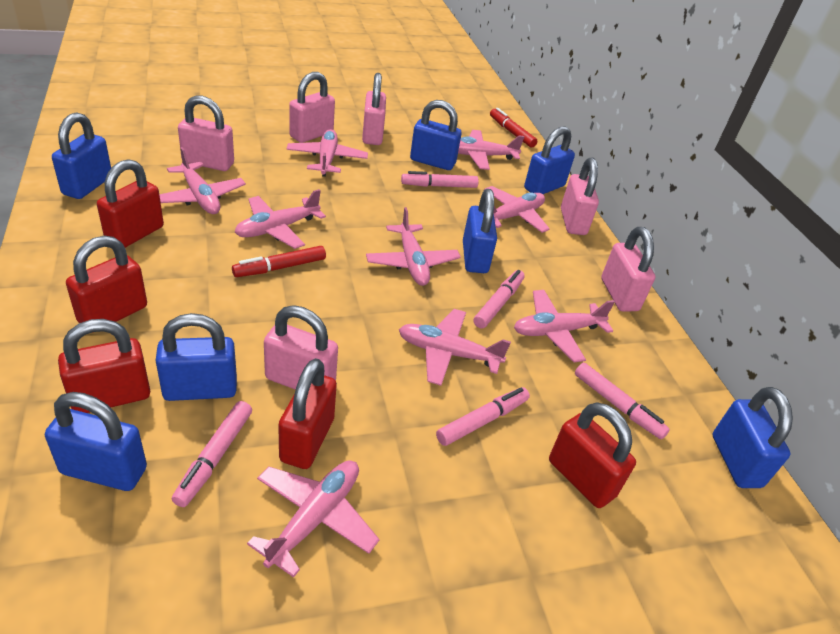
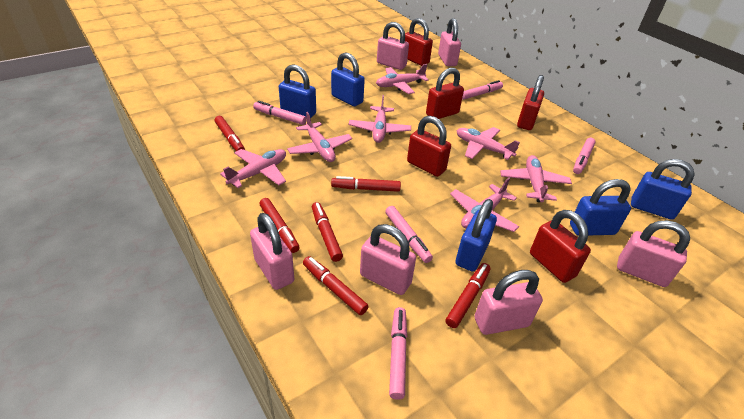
blue padlock: 7 -> 5
pink plane: 9 -> 7
red marker: 2 -> 6

